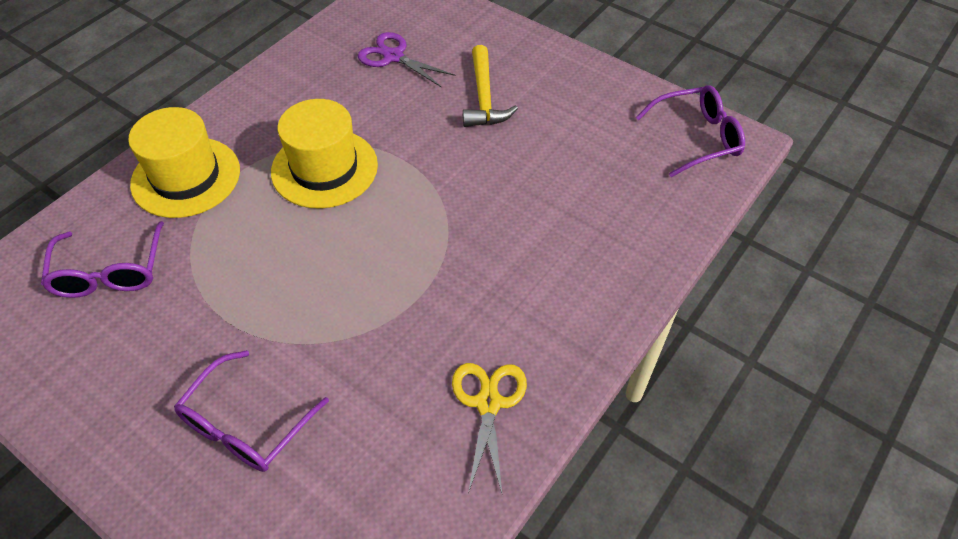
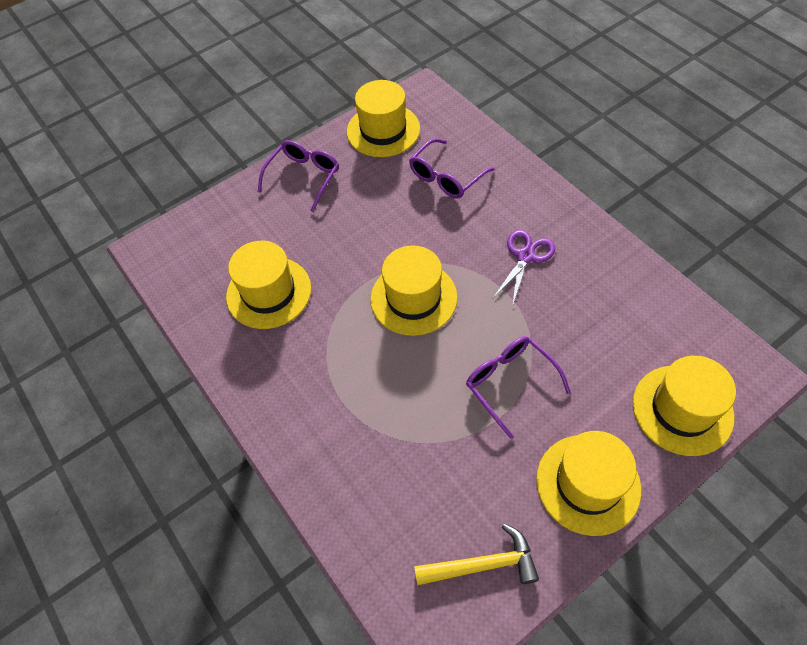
yellow hat: 2 -> 5
yellow scissors: 1 -> 0

